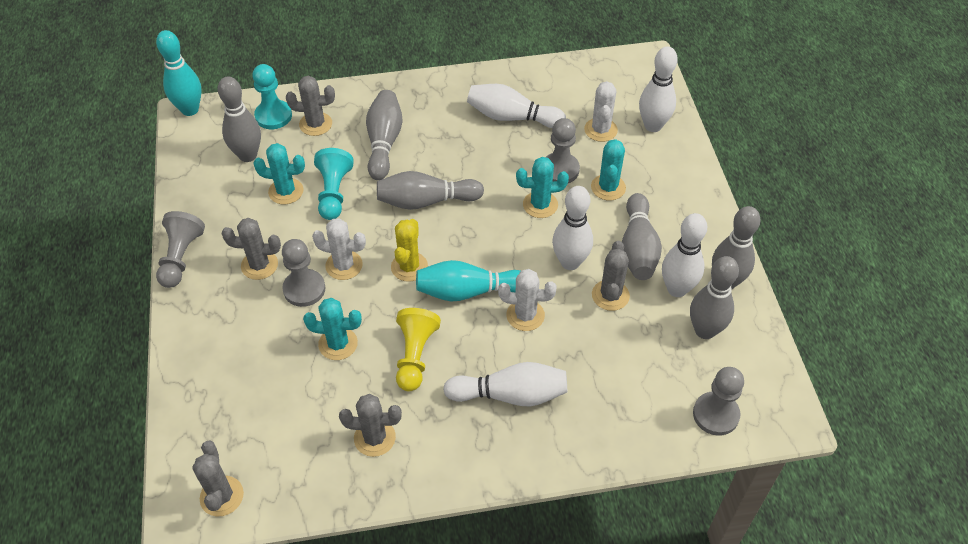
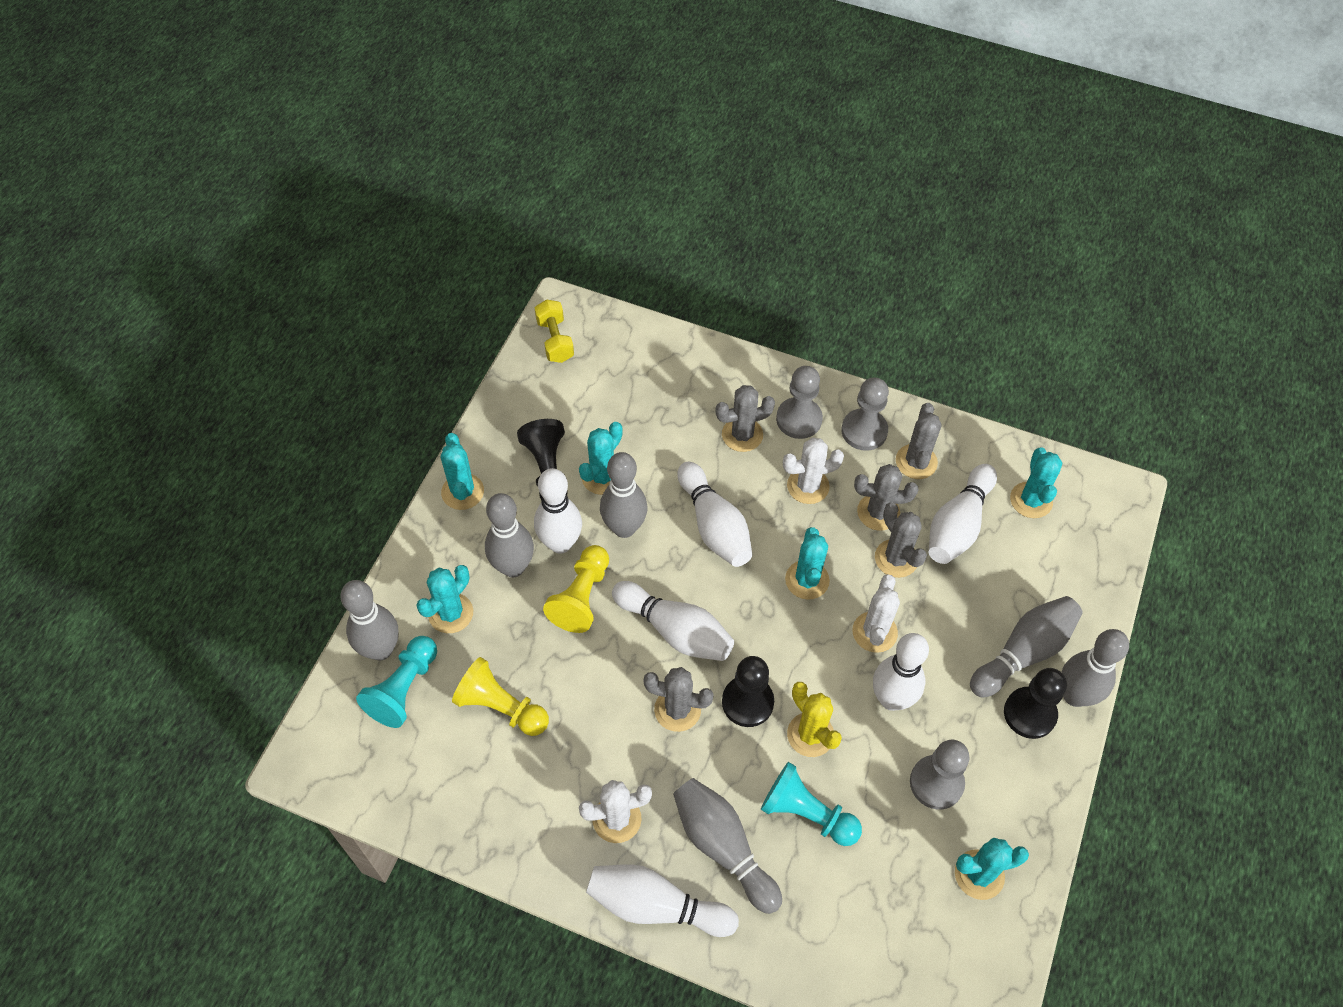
black pawn: 0 -> 3
grey pawn: 4 -> 3
turquoise bowling pin: 2 -> 0
turquoise cactus: 4 -> 6
white bowling pin: 5 -> 6
yellow dumbbell: 0 -> 1
yellow pawn: 1 -> 2

